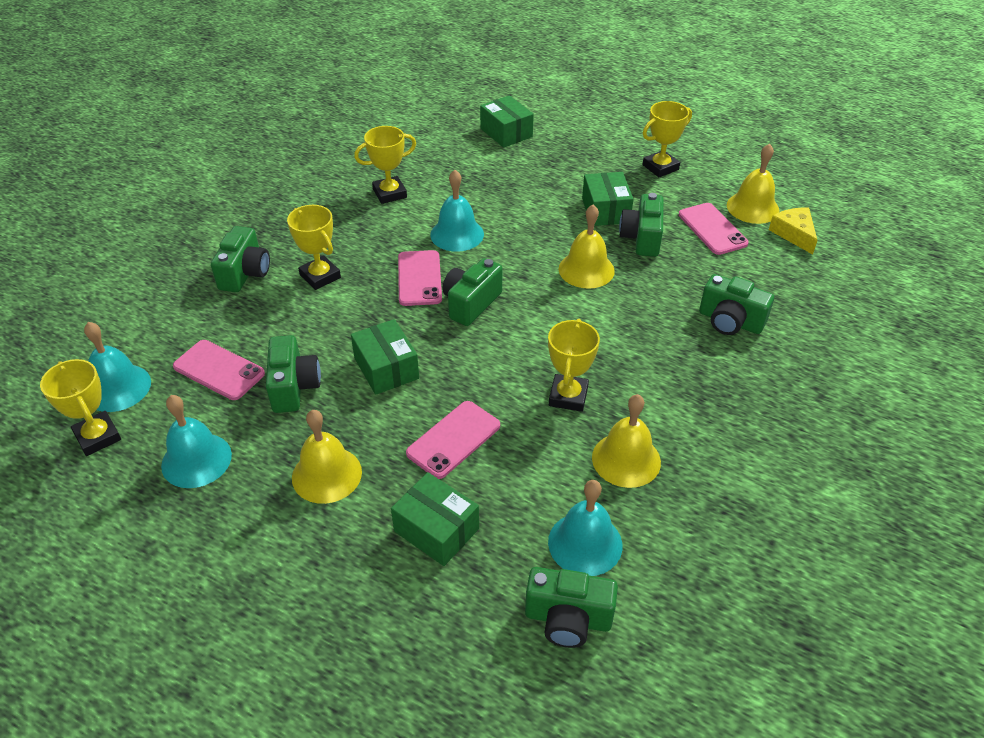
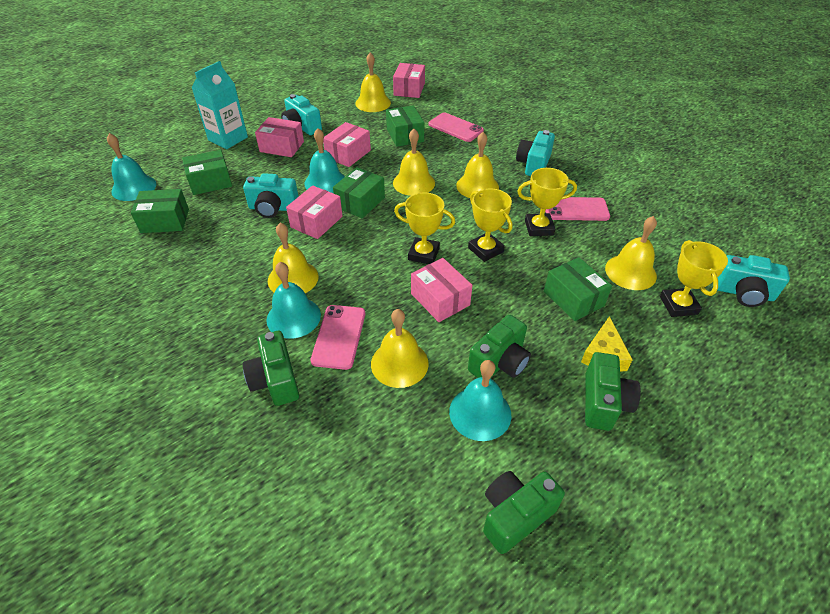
green box: 4 -> 5
green camera: 6 -> 4
pink box: 0 -> 5
pink phone: 4 -> 3
turquoise camera: 0 -> 4
turquoise carton: 0 -> 1
yellow bell: 4 -> 6
yellow trophy: 5 -> 4

